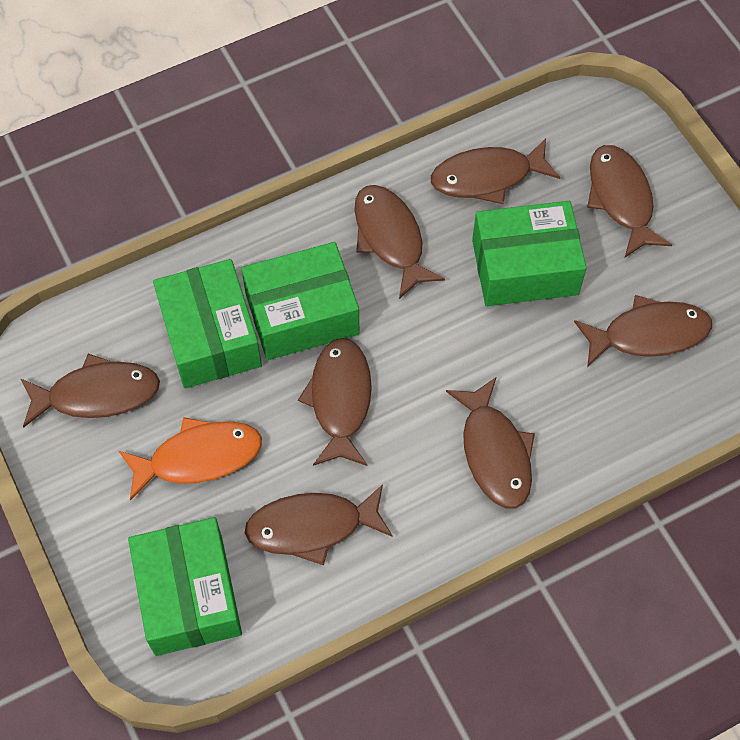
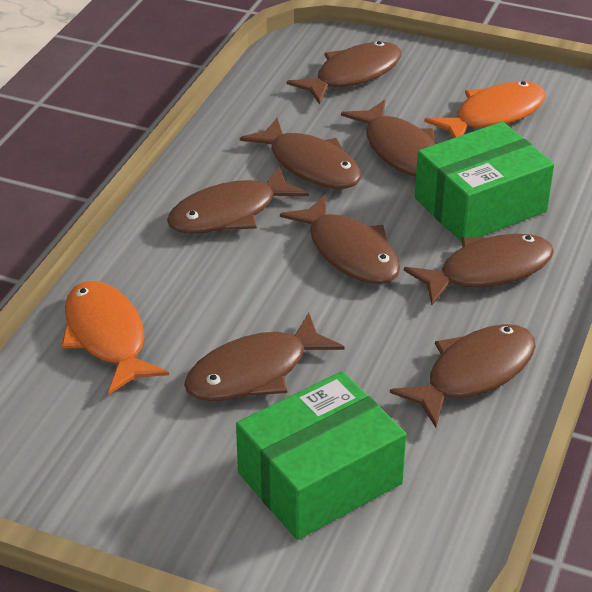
green box: 4 -> 2
orange fish: 1 -> 2

